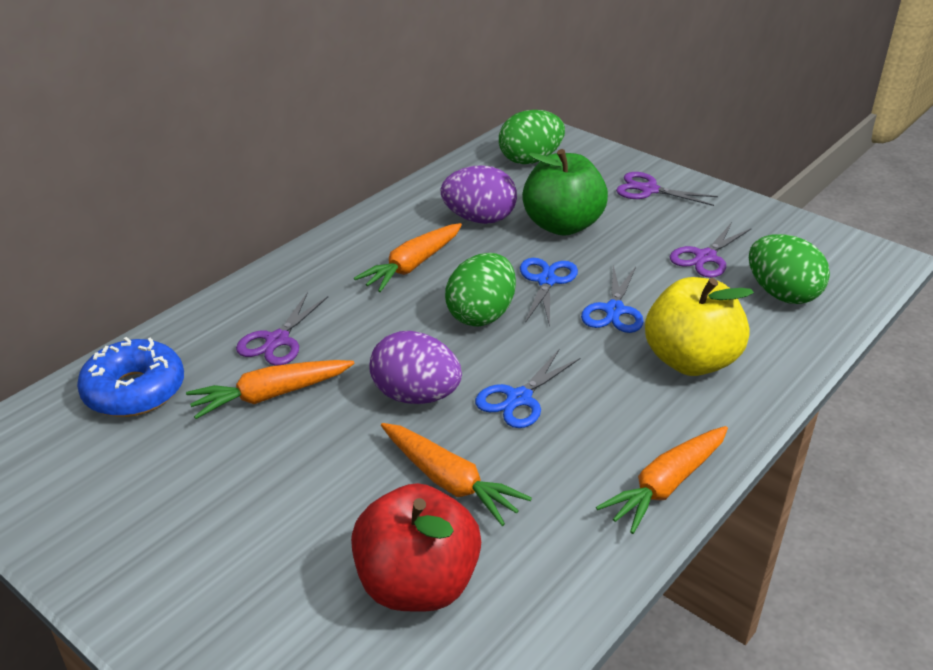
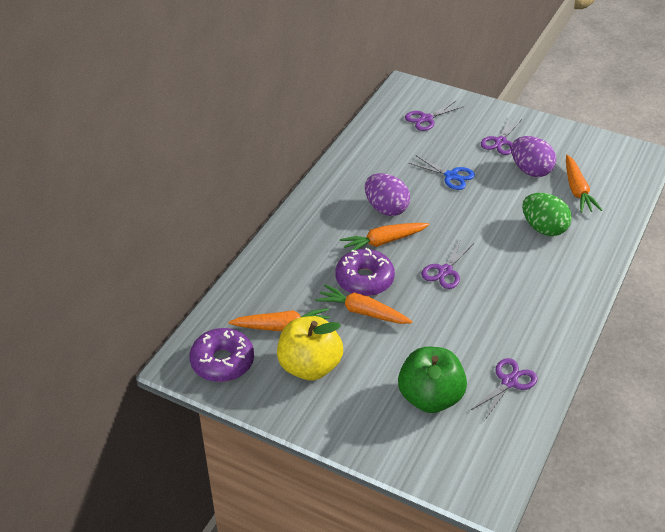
blue donut: 1 -> 0
blue scissors: 3 -> 1
green egg: 3 -> 1
purple donut: 0 -> 2
purple scissors: 3 -> 4
red apple: 1 -> 0

